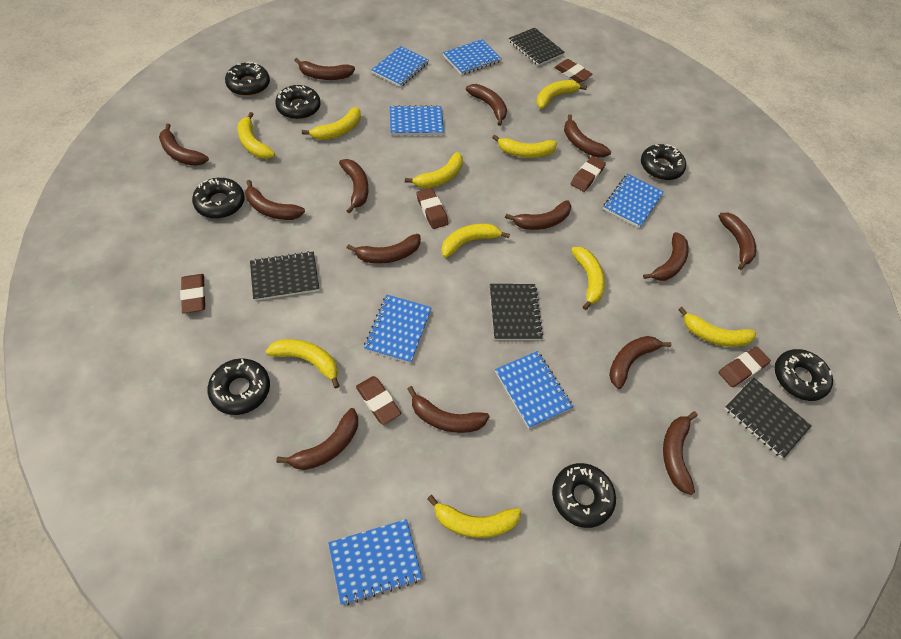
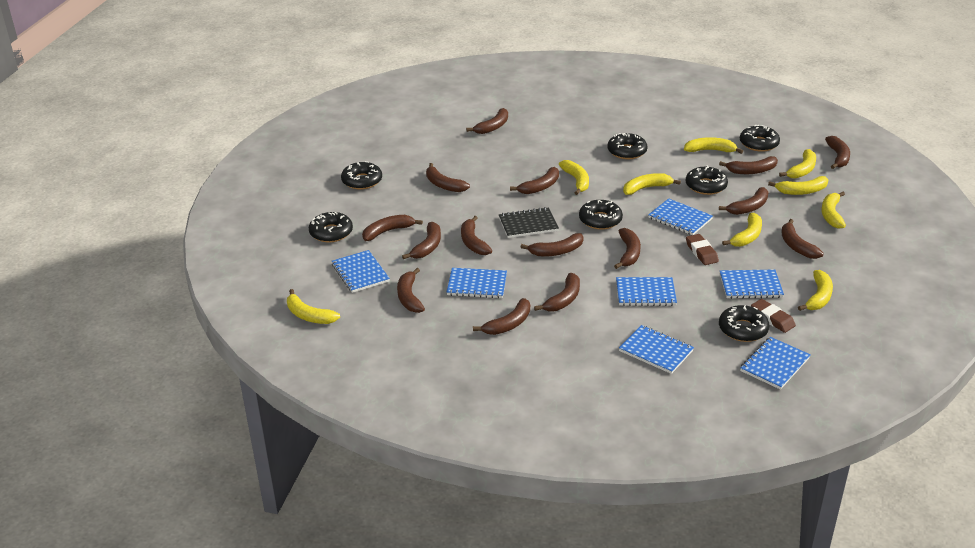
black notebook: 4 -> 1
brown banana: 14 -> 15
brown eraser: 6 -> 2
yellow banana: 10 -> 9

